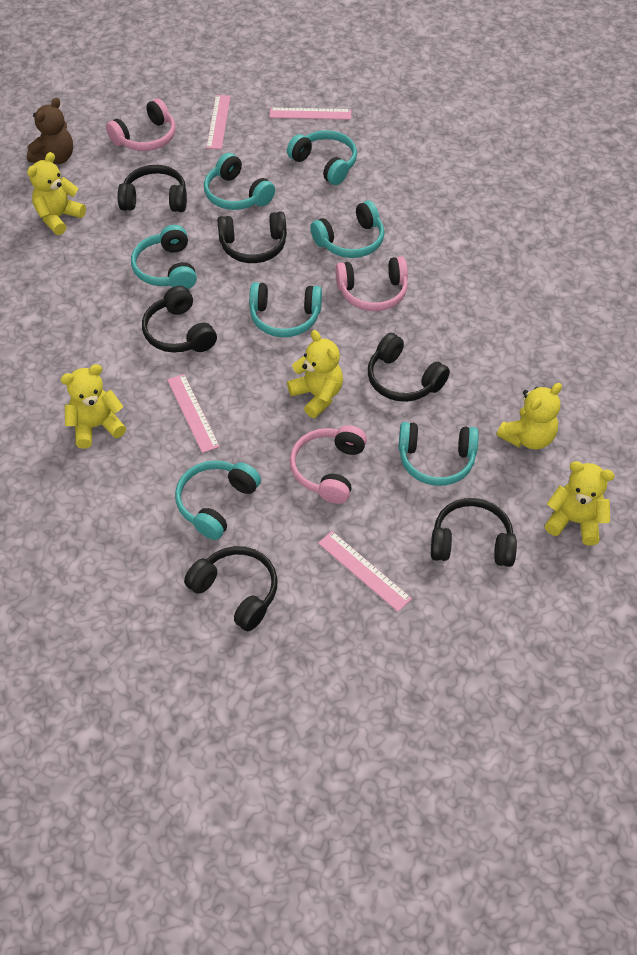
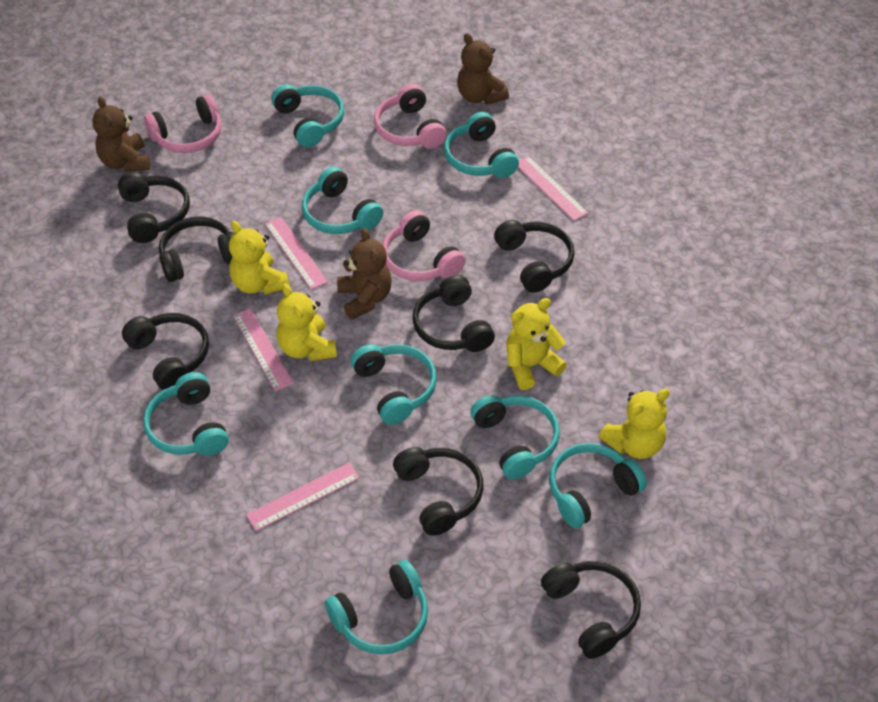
black headphones: 6 -> 7
brown teddy bear: 1 -> 3
turquoise headphones: 7 -> 8
yellow teddy bear: 5 -> 4

